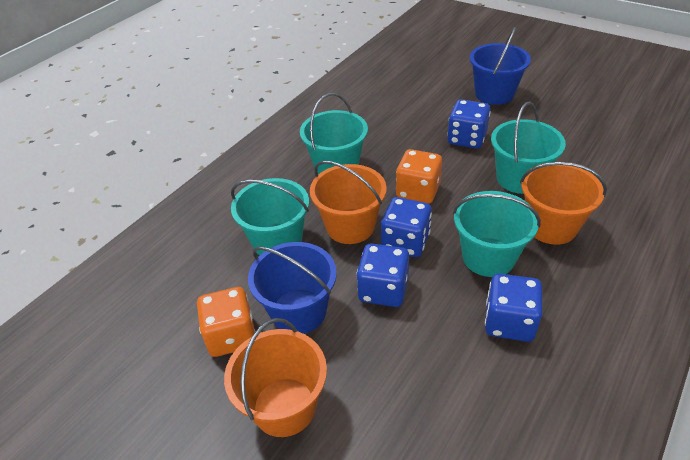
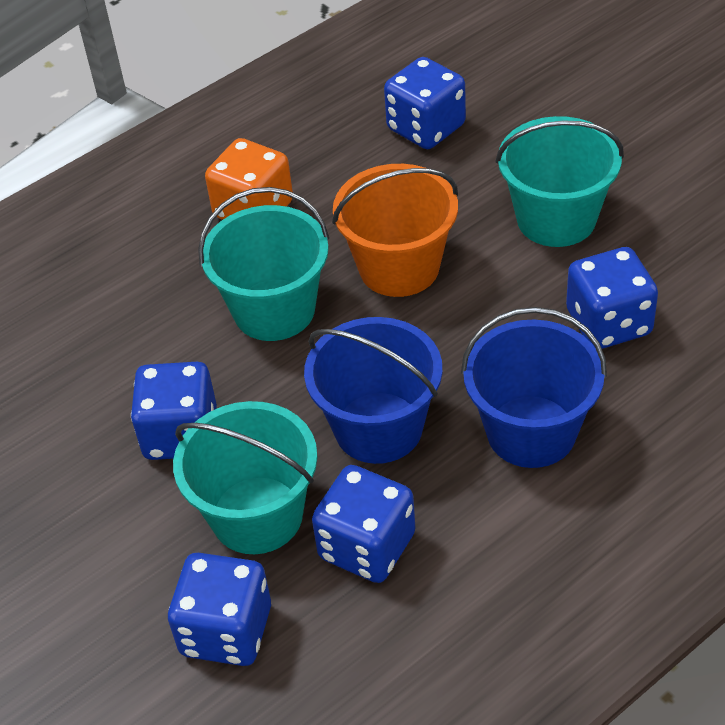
blue dice: 4 -> 5
orange bucket: 3 -> 1
orange dice: 2 -> 1
turquoise bucket: 4 -> 3

